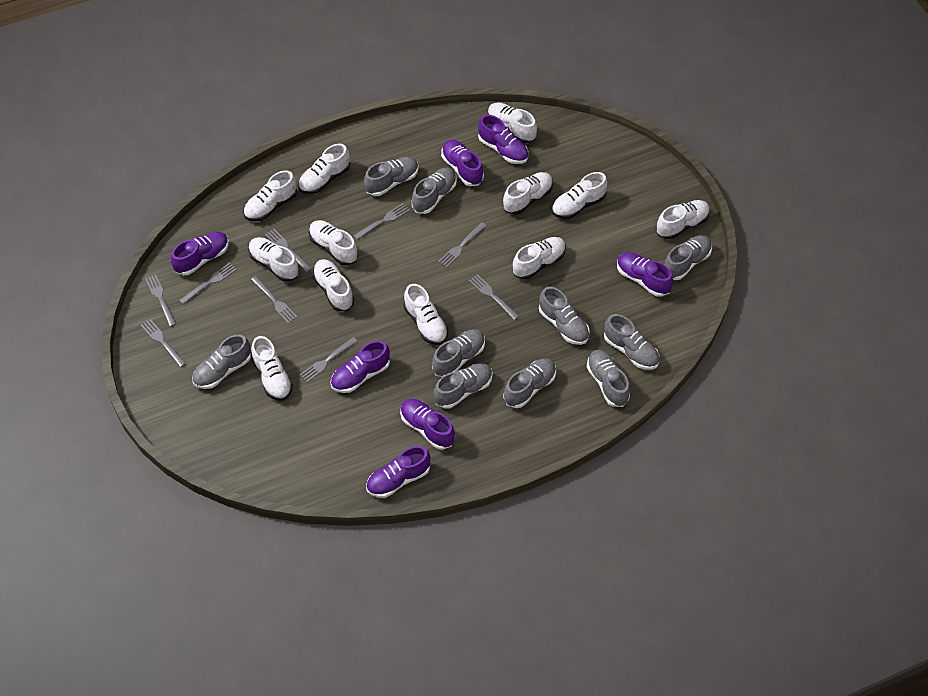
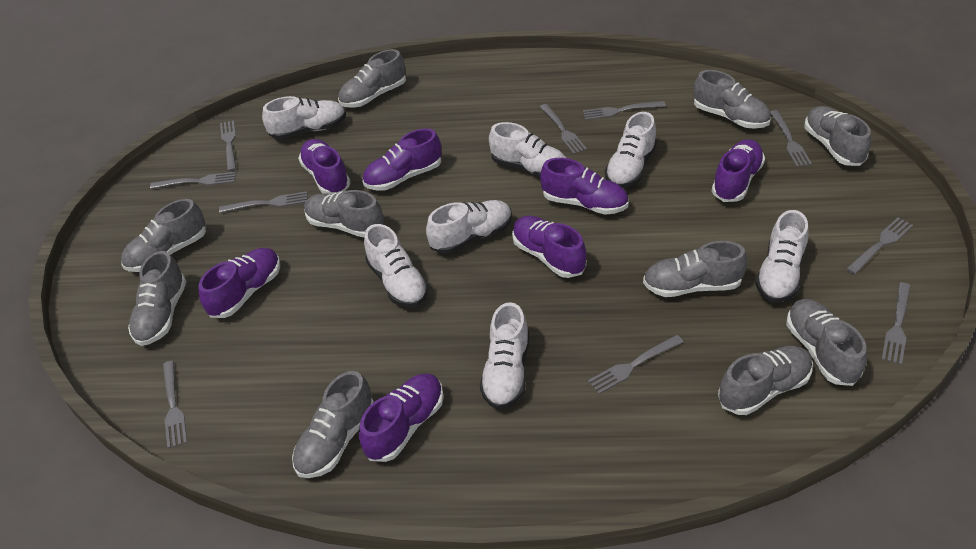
grey fork: 9 -> 10
white shoe: 12 -> 7

